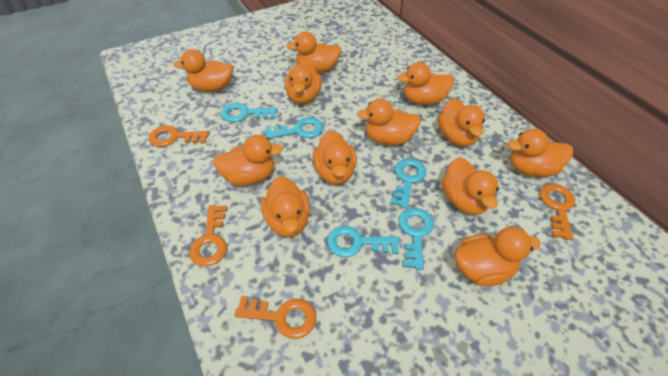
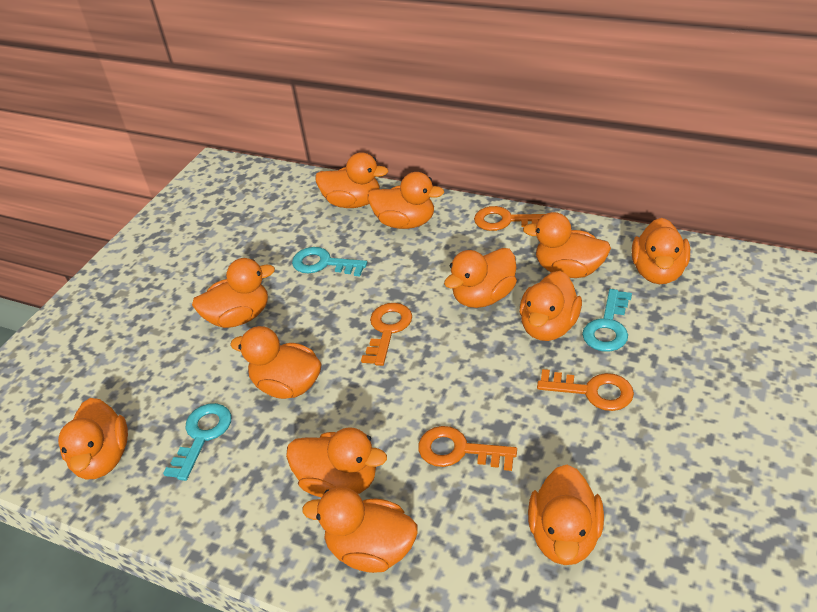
turquoise key: 5 -> 3

